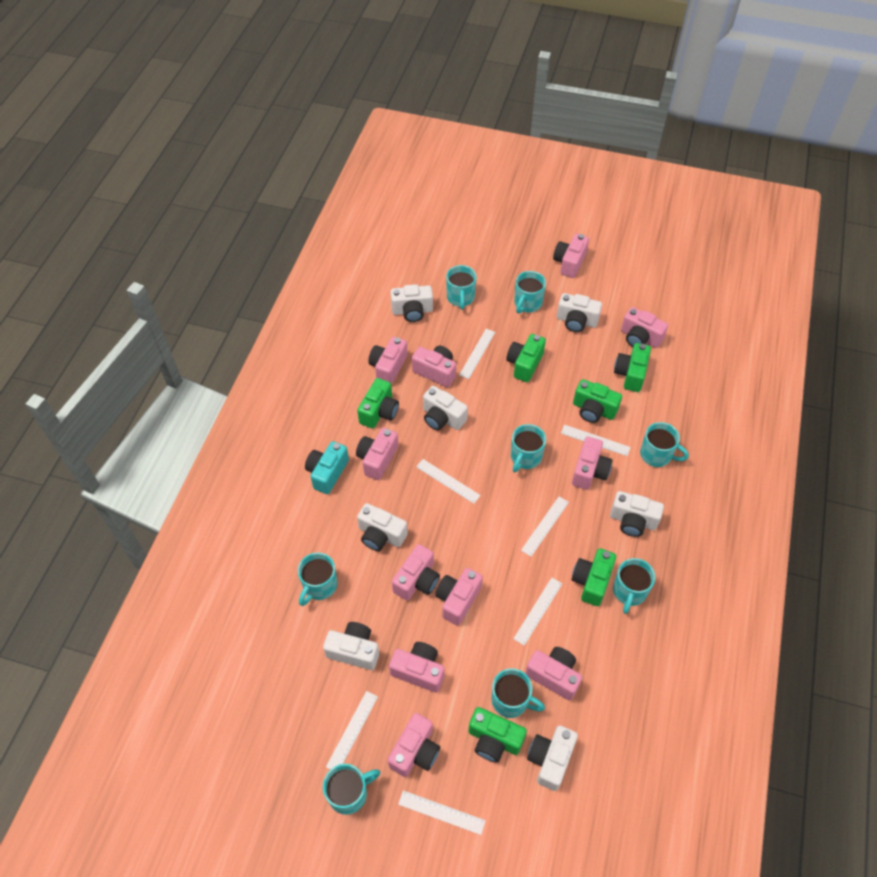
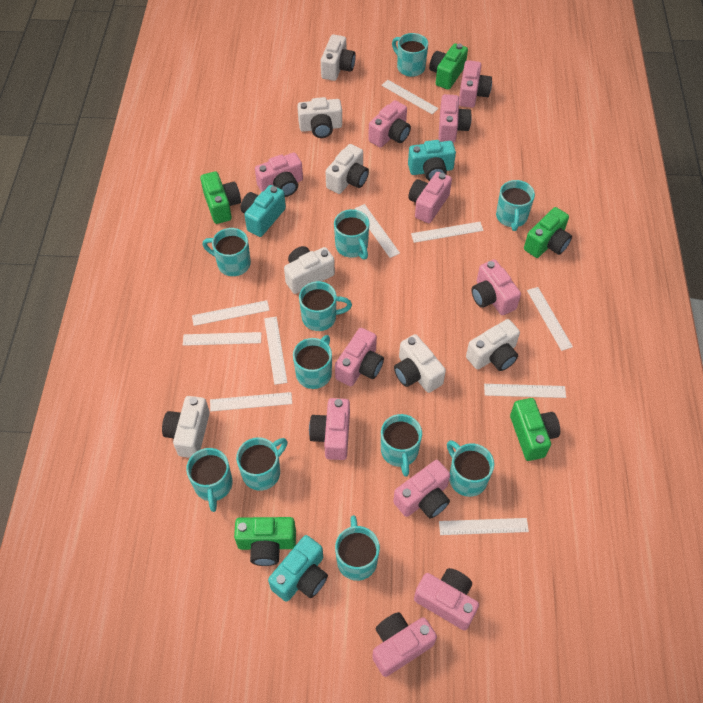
green camera: 6 -> 5
turquoise camera: 1 -> 3
turquoise mug: 8 -> 11
white ruler: 7 -> 10

